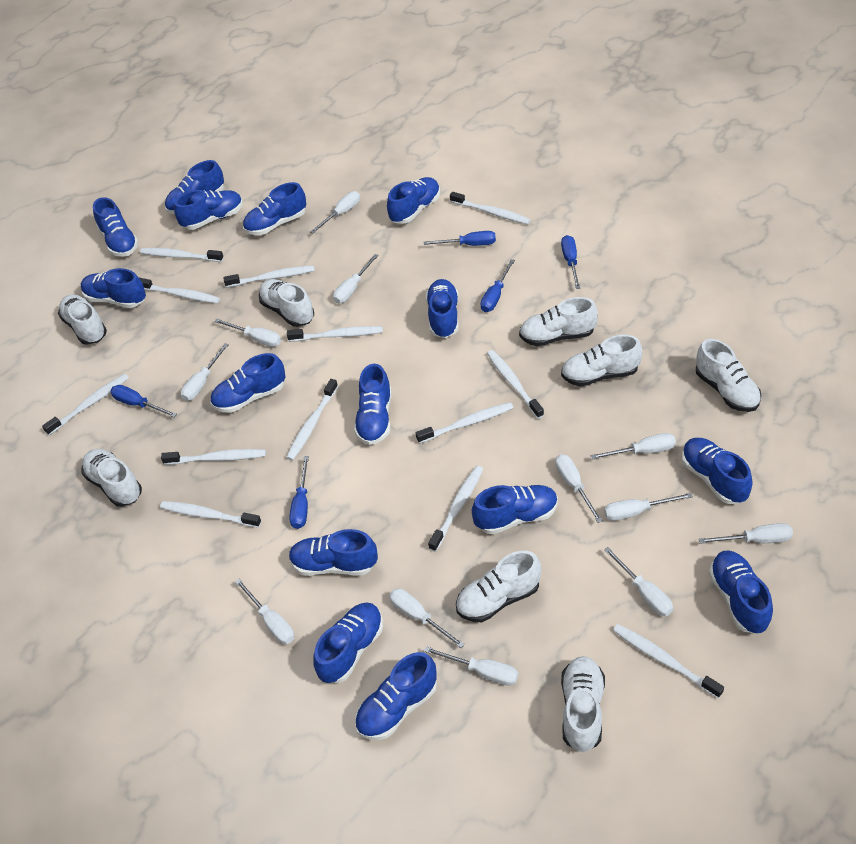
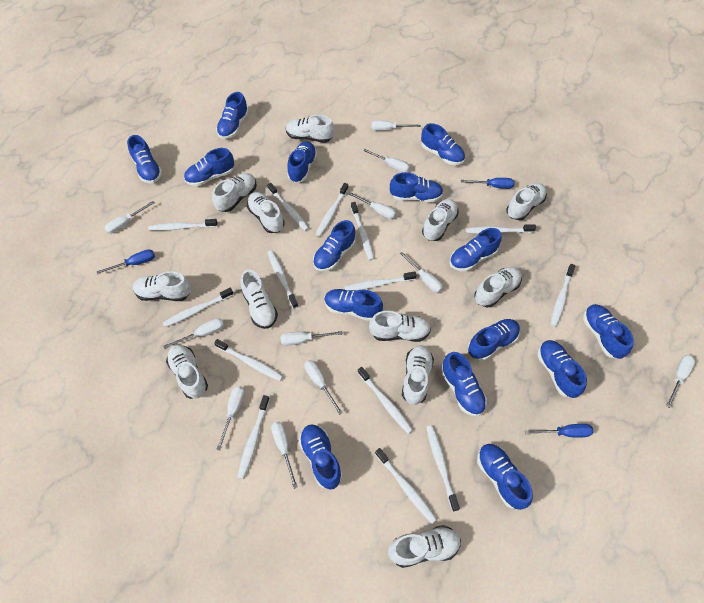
blue screwdriver: 5 -> 3
white screwdriver: 12 -> 11
white shoe: 8 -> 12
white toothbrush: 13 -> 14

